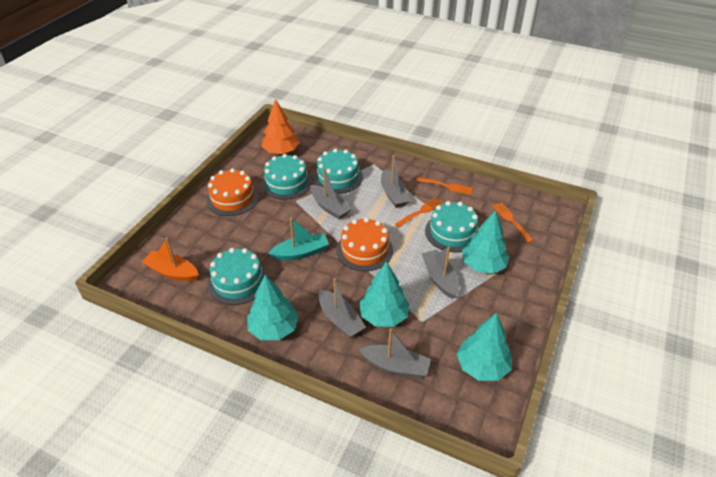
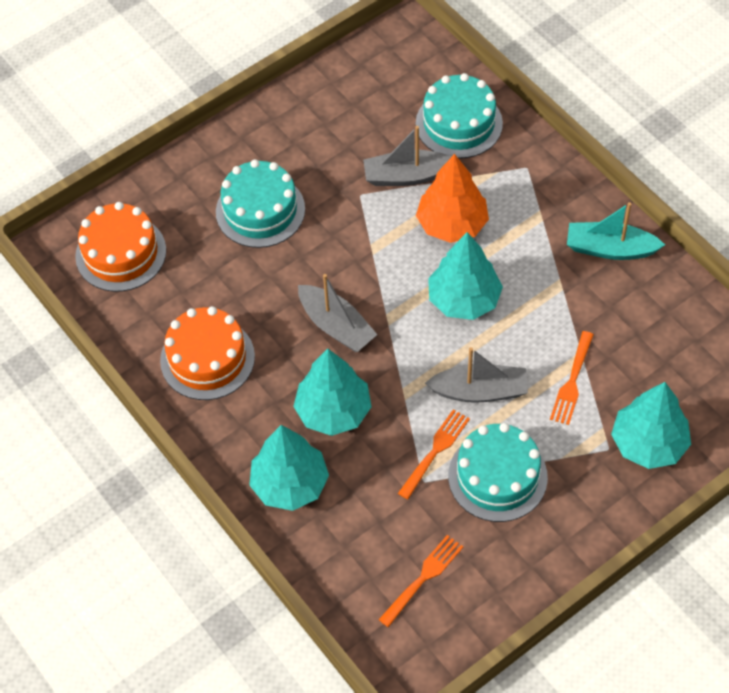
grey boat: 5 -> 3
orange boat: 1 -> 0
turquoise cake: 4 -> 3

